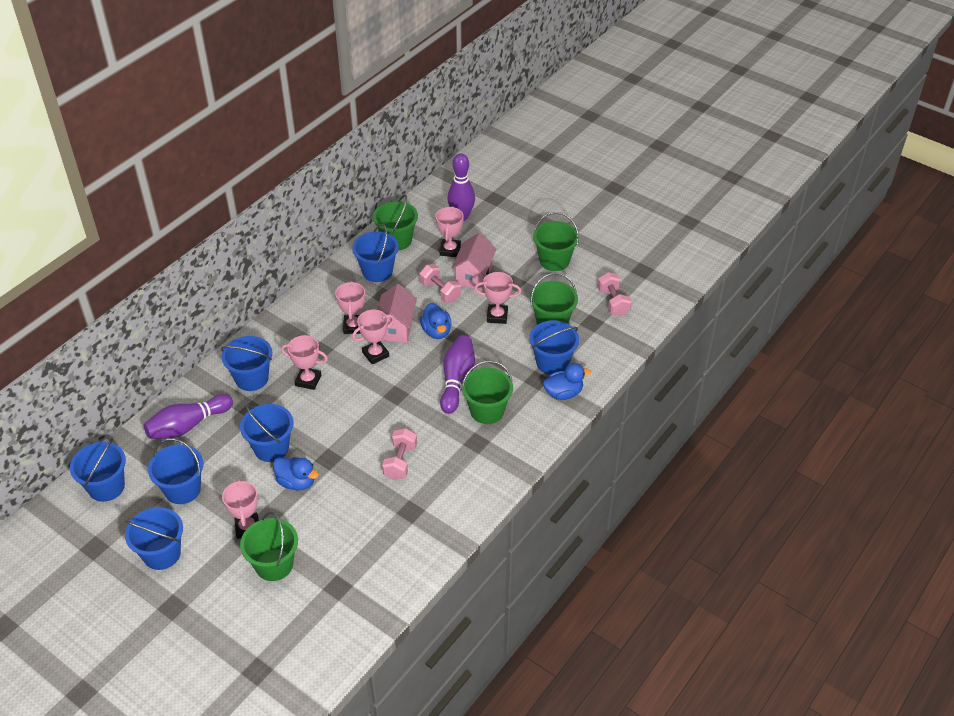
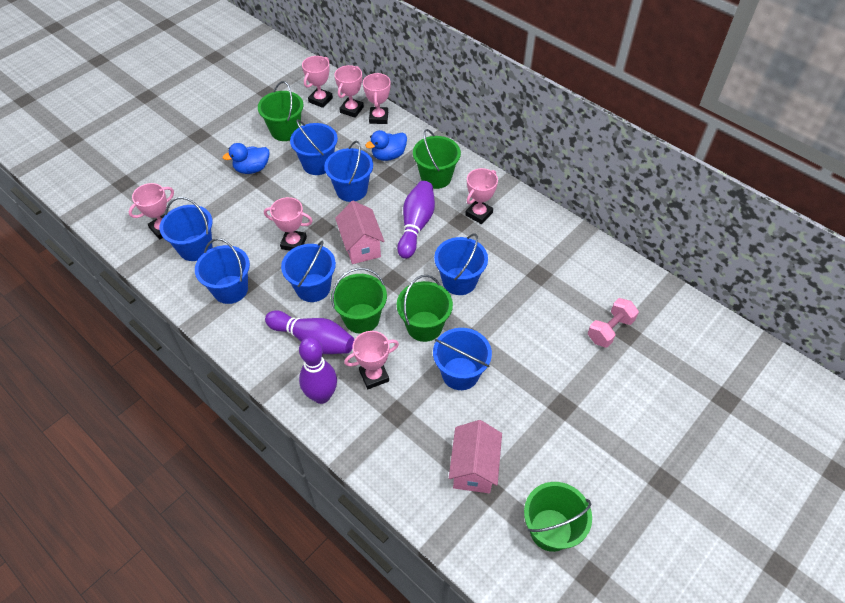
blue duck: 3 -> 2
pink dumbbell: 3 -> 1
pink trophy: 6 -> 7

